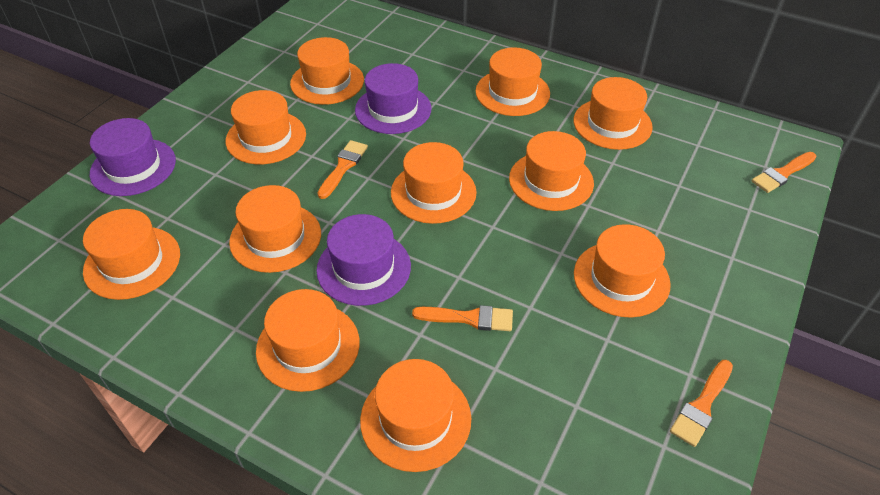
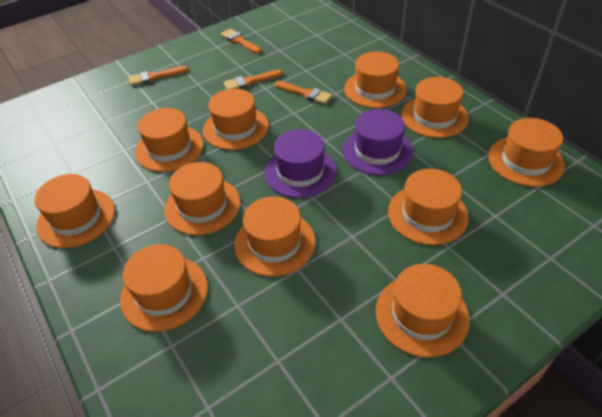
purple hat: 3 -> 2

